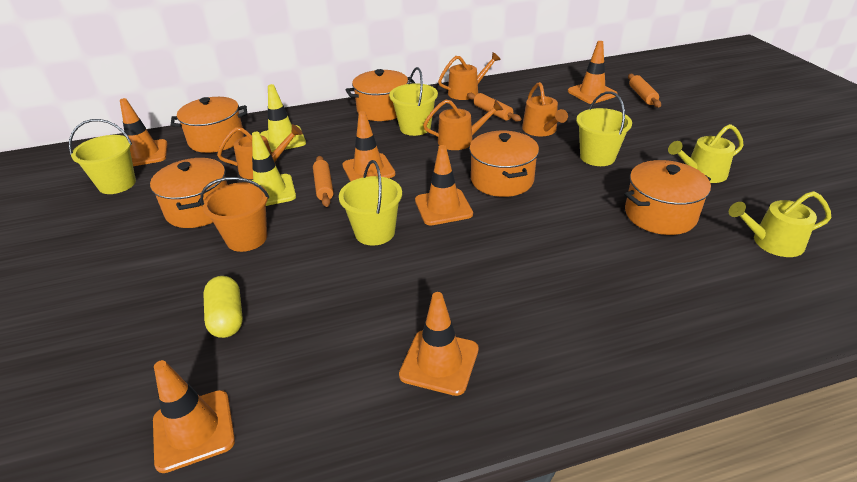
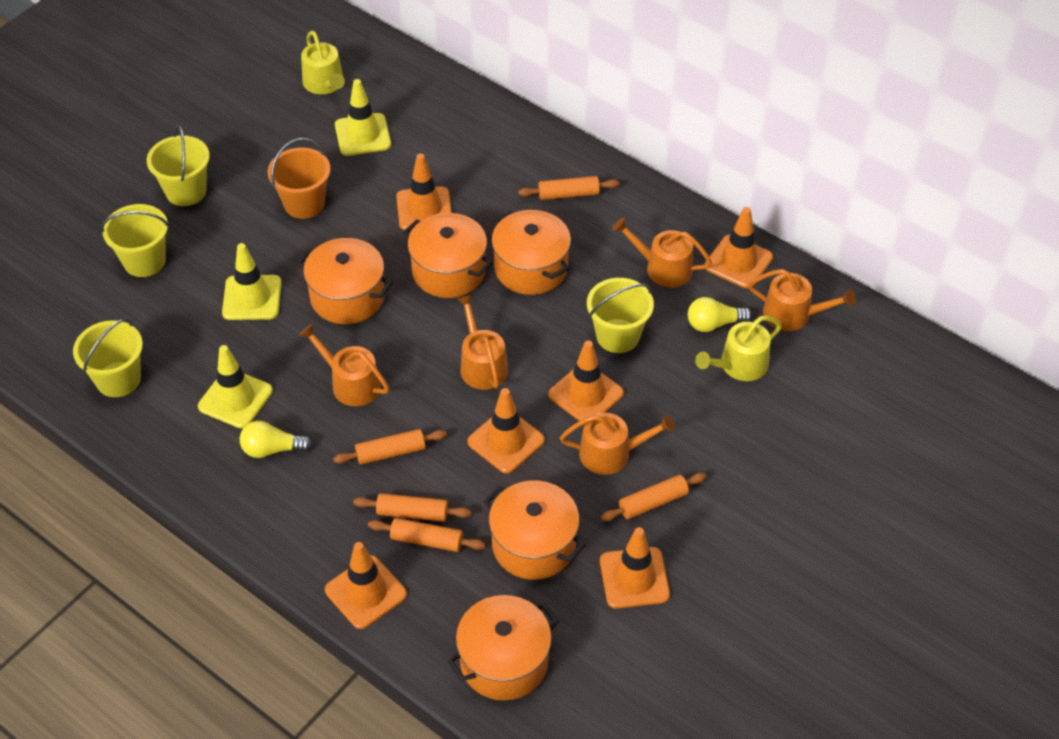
orange rolling pin: 3 -> 5
orange watering can: 4 -> 5
yellow capsule: 1 -> 0
yellow light bulb: 0 -> 2
yellow traffic cone: 2 -> 3

